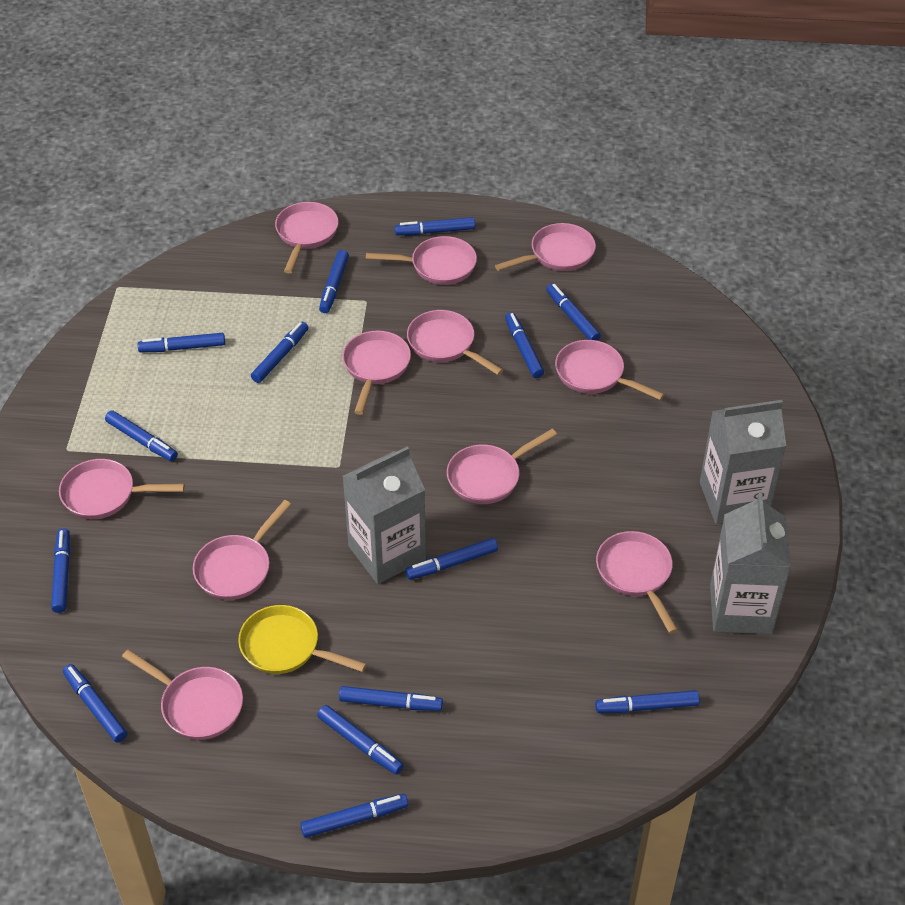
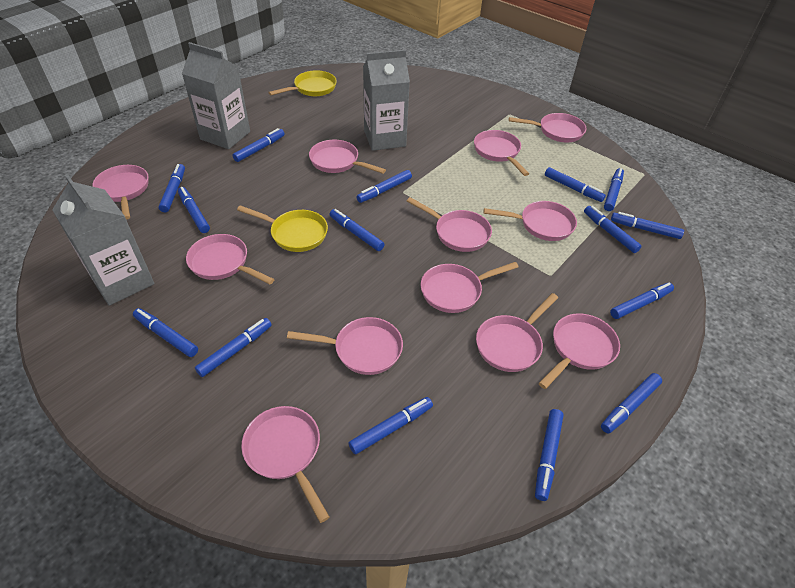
blue marker: 14 -> 15
pink pan: 11 -> 12
yellow pan: 1 -> 2

